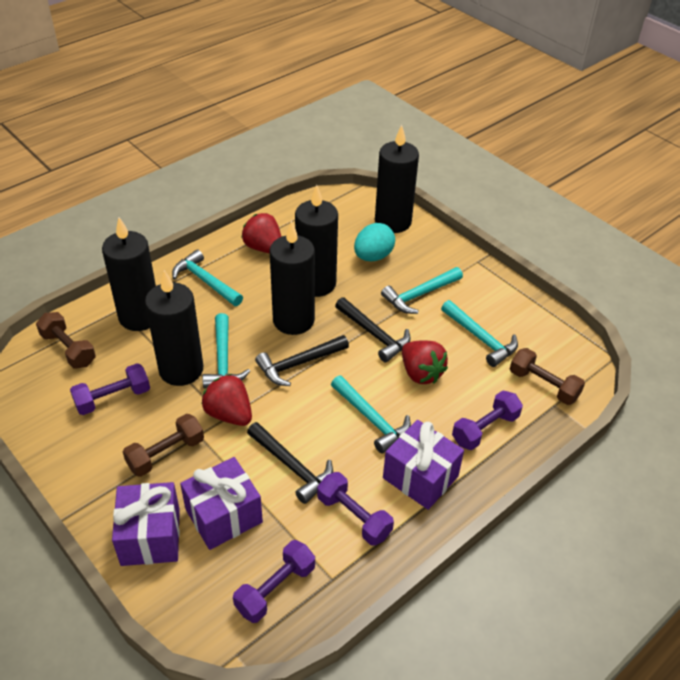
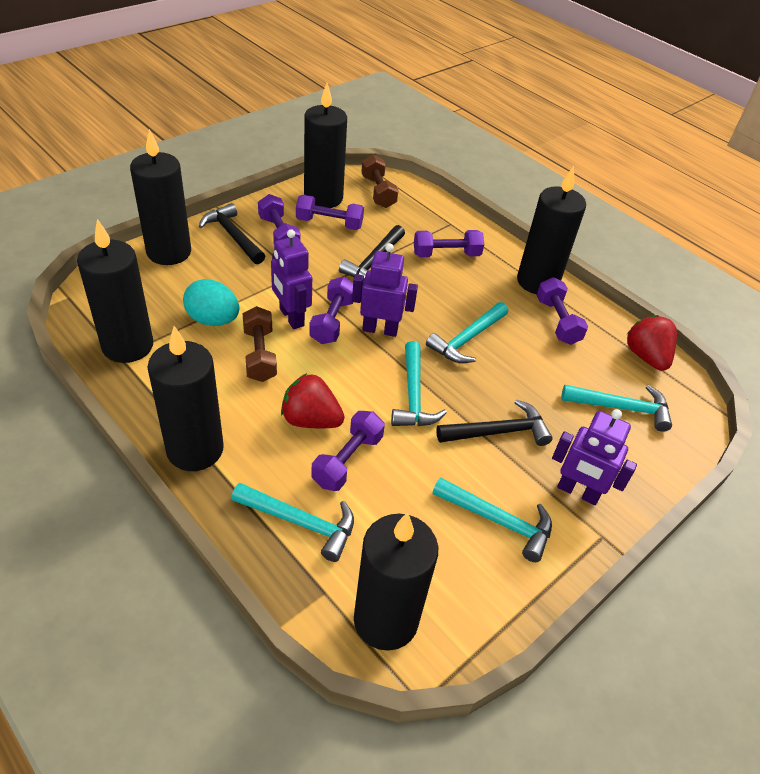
black candle: 5 -> 6
brown dumbbell: 3 -> 2
purple dumbbell: 4 -> 6
purple gift: 3 -> 0
purple robot: 0 -> 3
red strawberry: 3 -> 2

